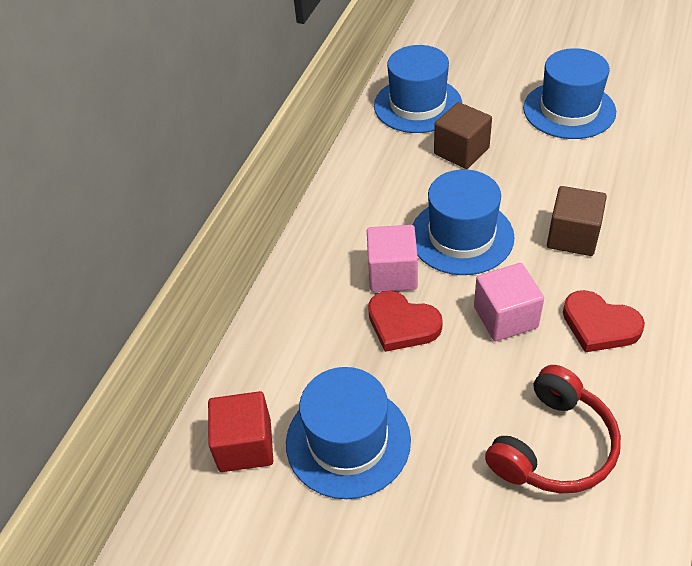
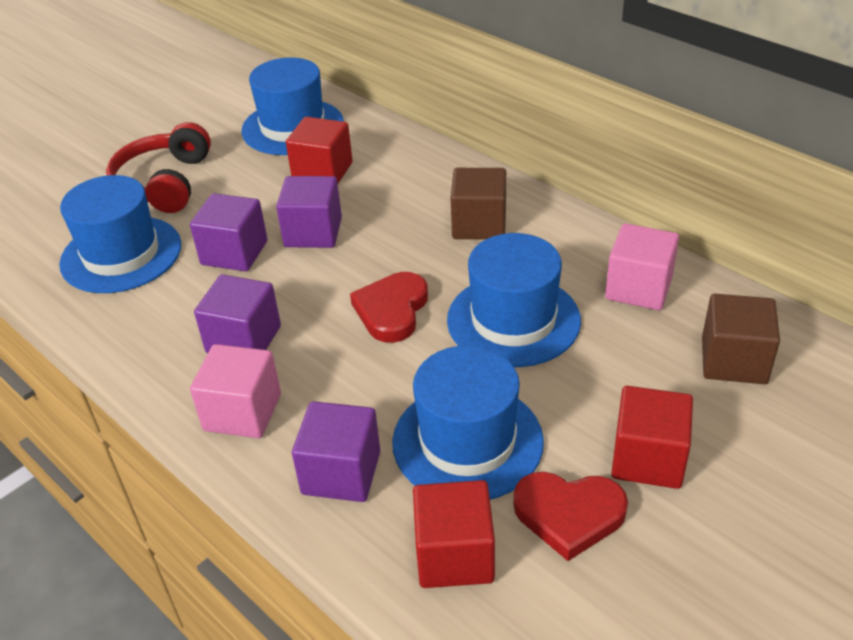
purple cube: 0 -> 4
red cube: 1 -> 3

